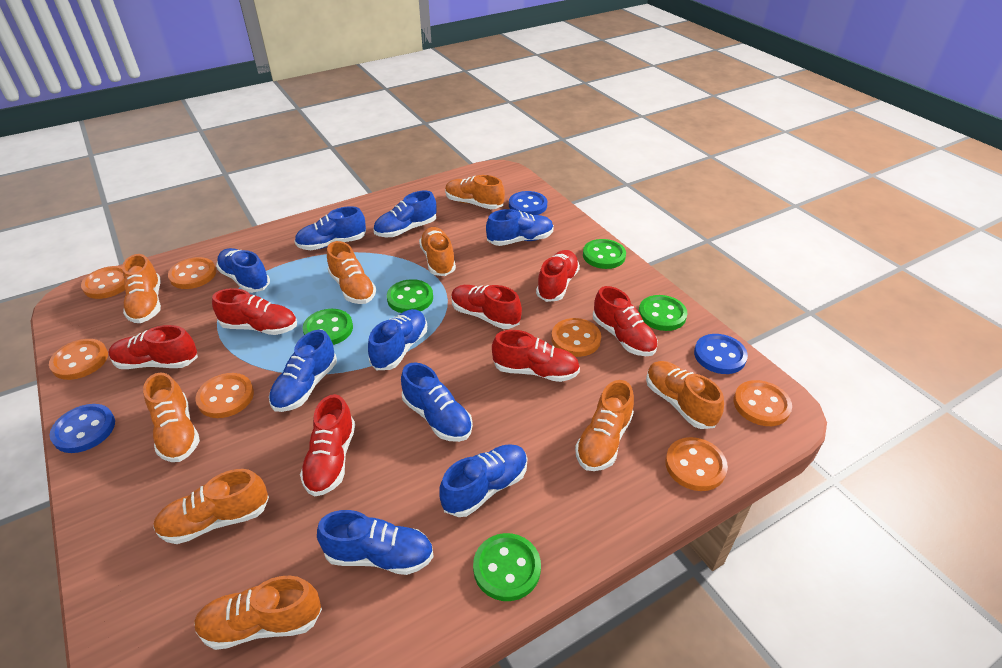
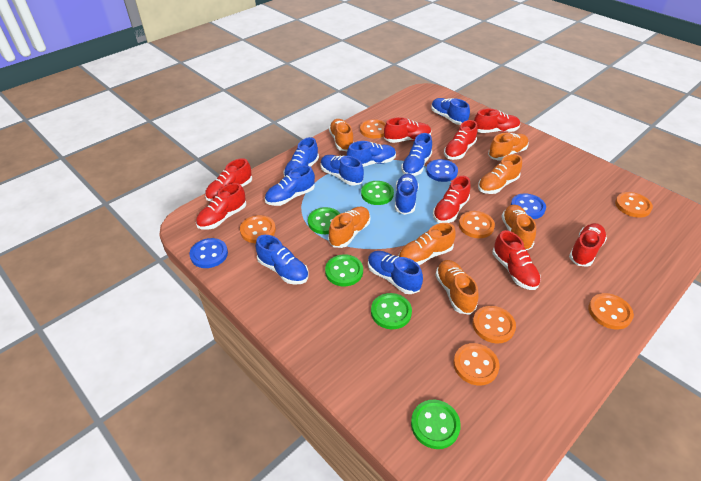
orange shoe: 9 -> 7
red shoe: 7 -> 8

